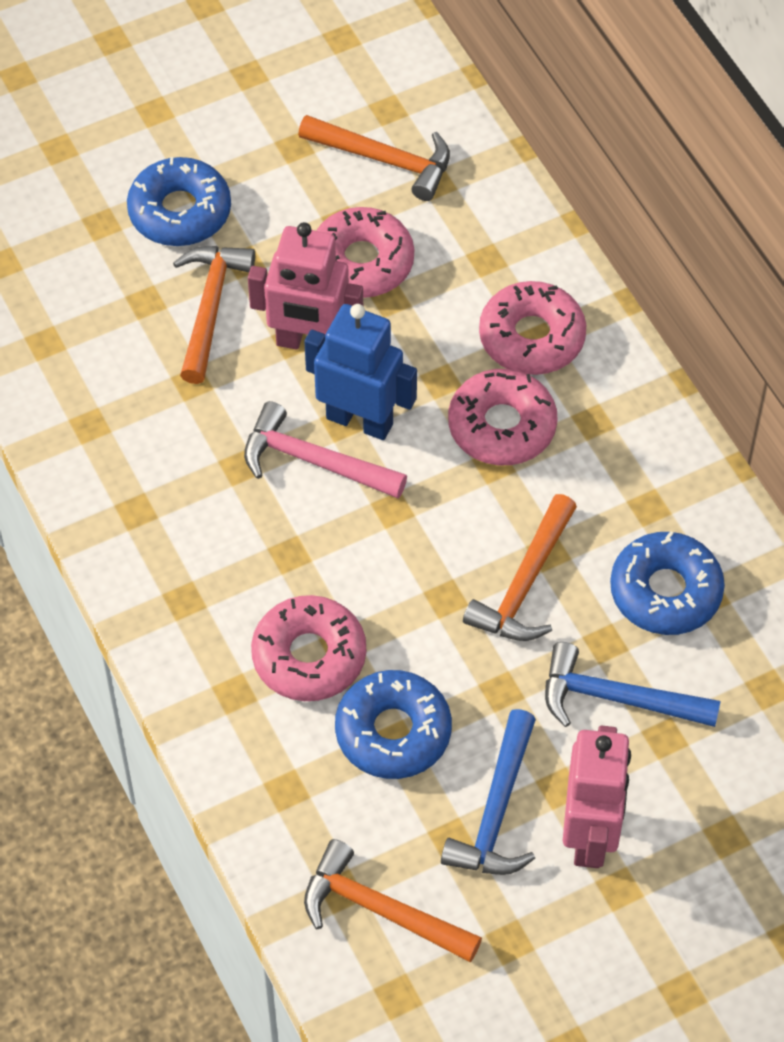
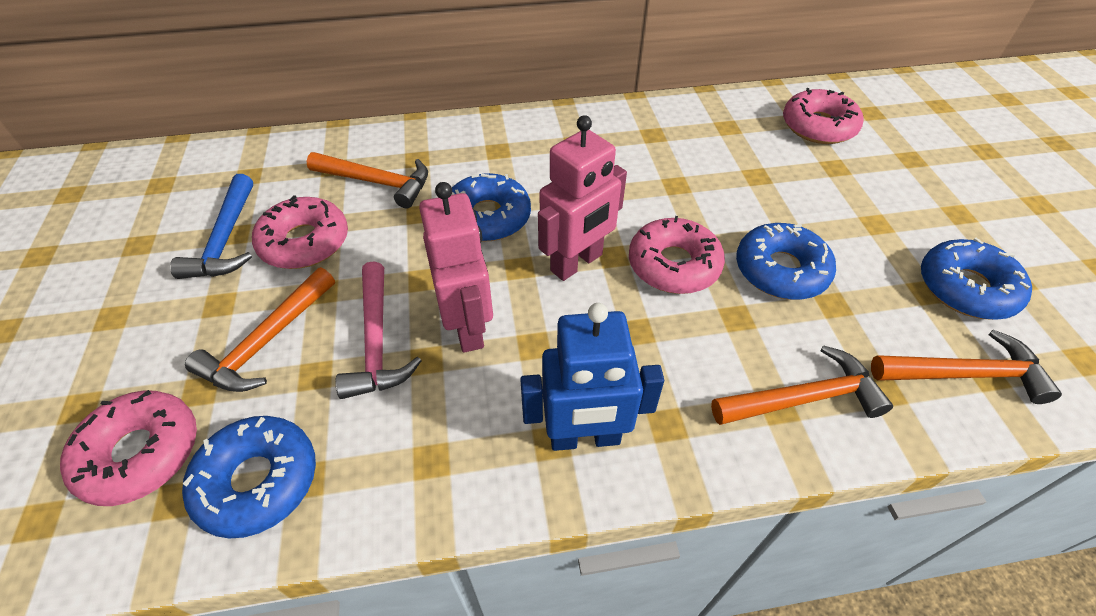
blue donut: 3 -> 4
blue hammer: 2 -> 1

